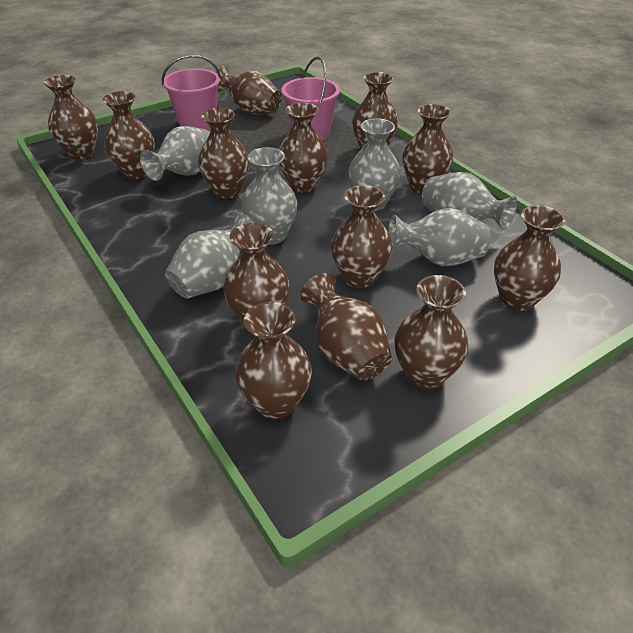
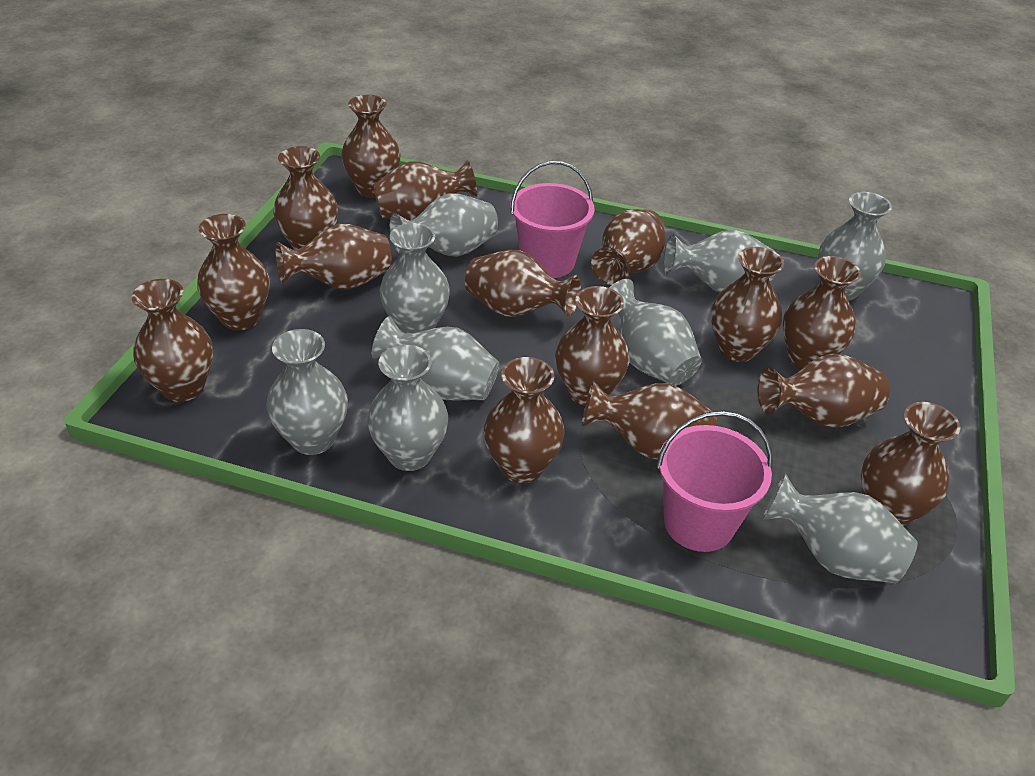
brown vase: 13 -> 15
grey vase: 6 -> 9

